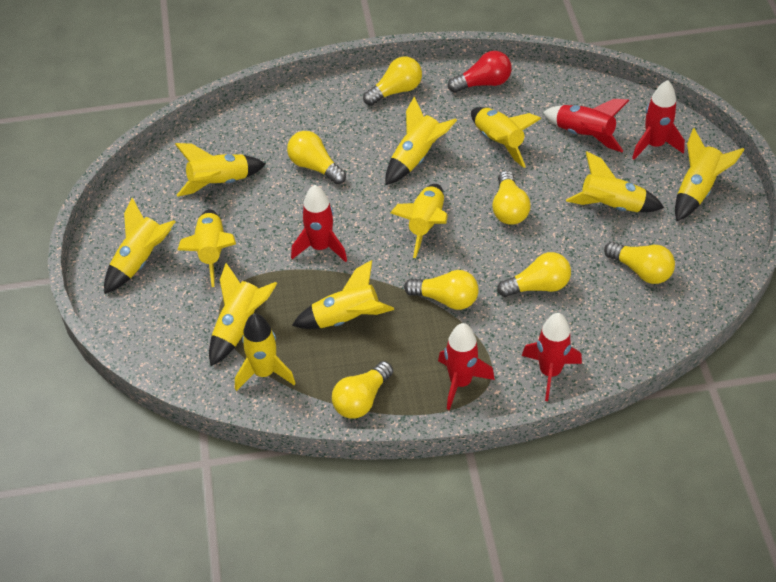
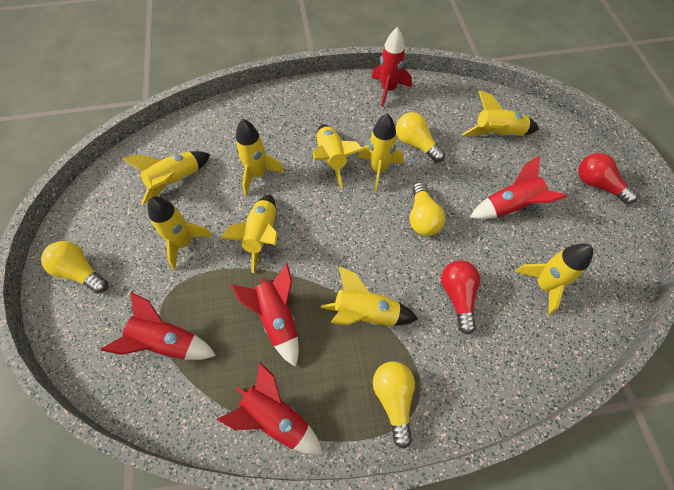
red light bulb: 1 -> 2
yellow light bulb: 7 -> 4
yellow rocket: 11 -> 9

